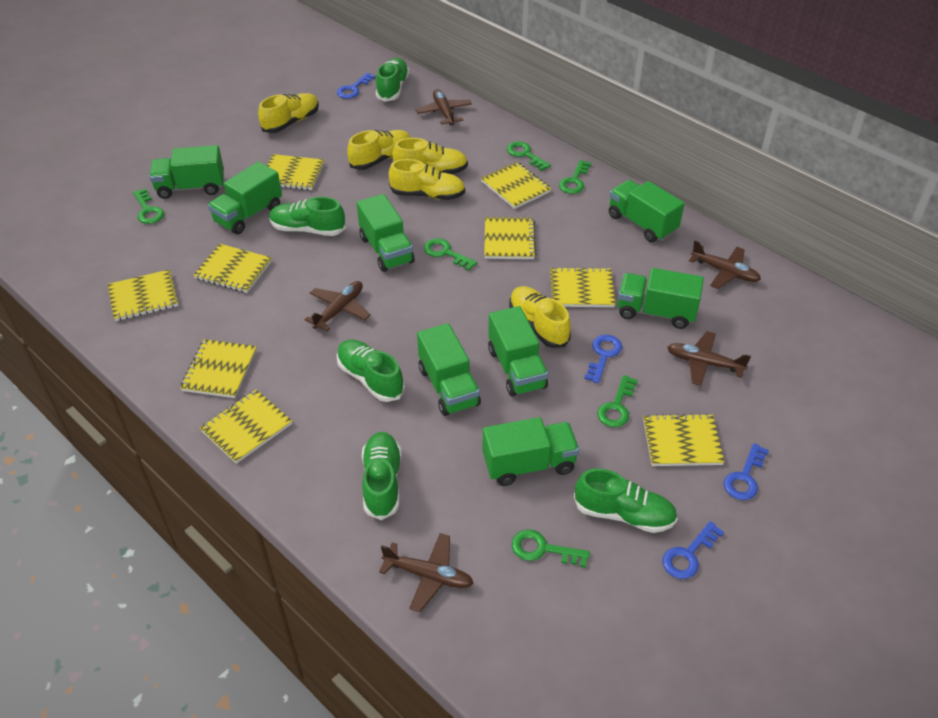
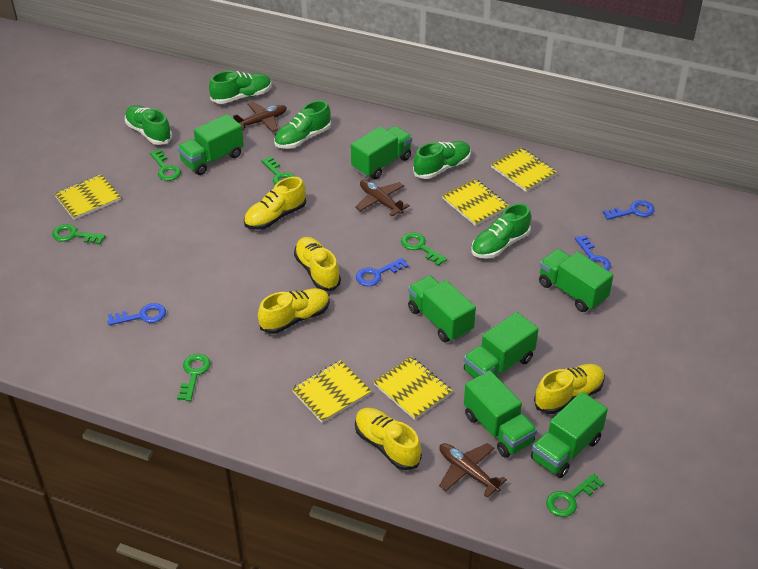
brown plane: 5 -> 3
green truck: 8 -> 7
yellow notebook: 9 -> 5

